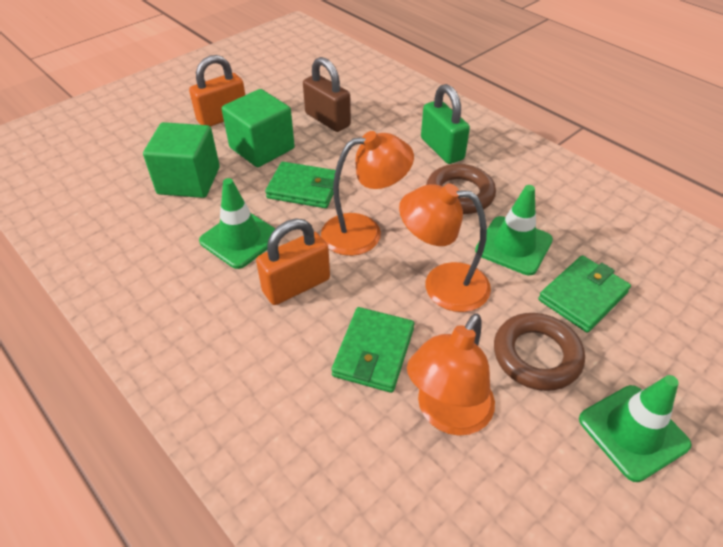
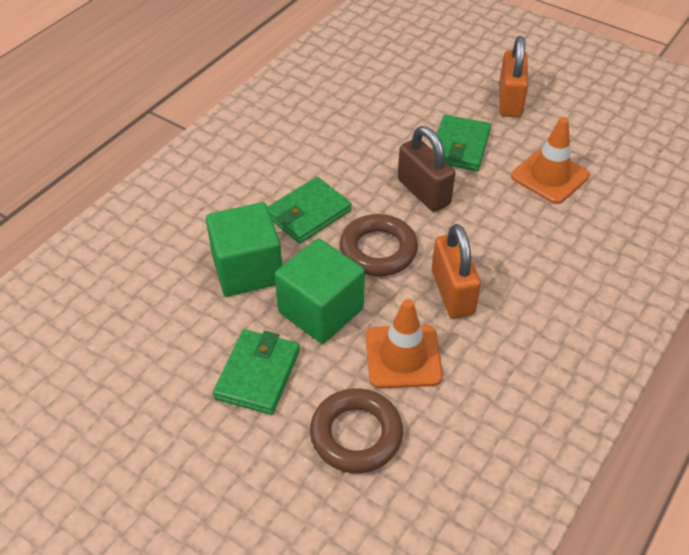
green padlock: 1 -> 0
green traffic cone: 3 -> 0
orange lamp: 3 -> 0
orange traffic cone: 0 -> 2

